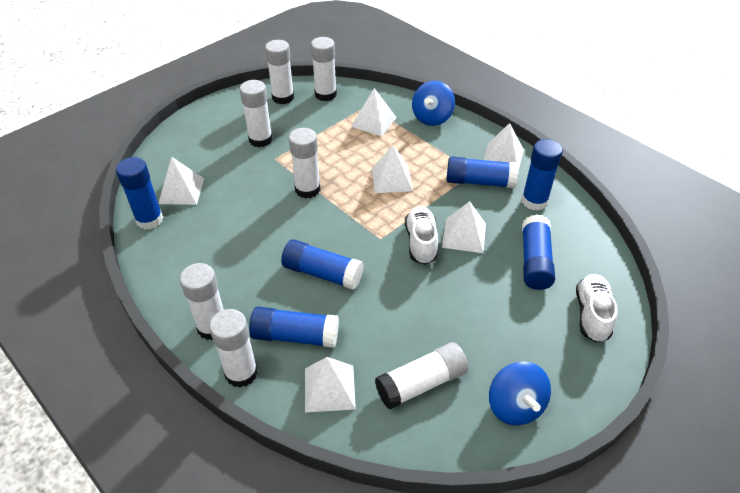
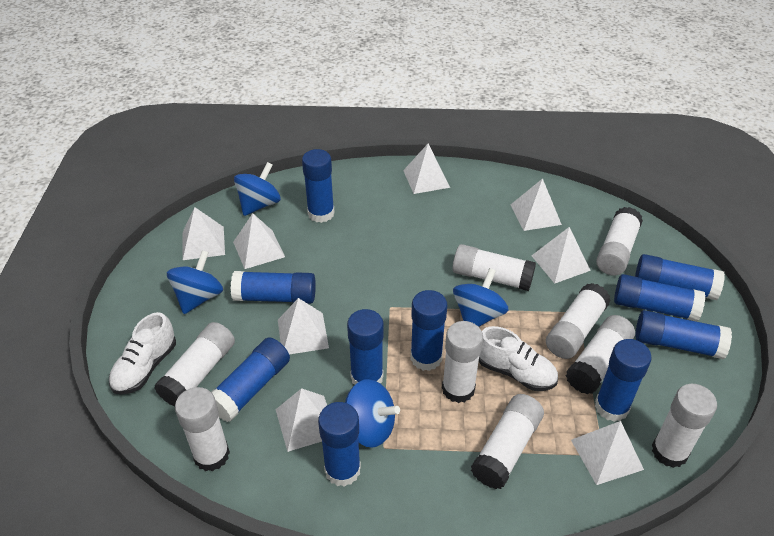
blue glue stick: 6 -> 10
blue spinning top: 2 -> 4
white glue stick: 7 -> 9
white pyramid: 6 -> 8

